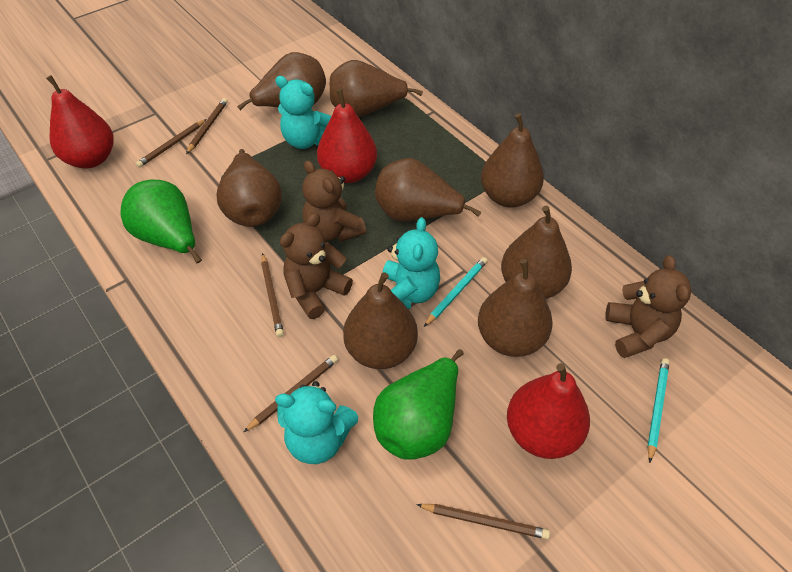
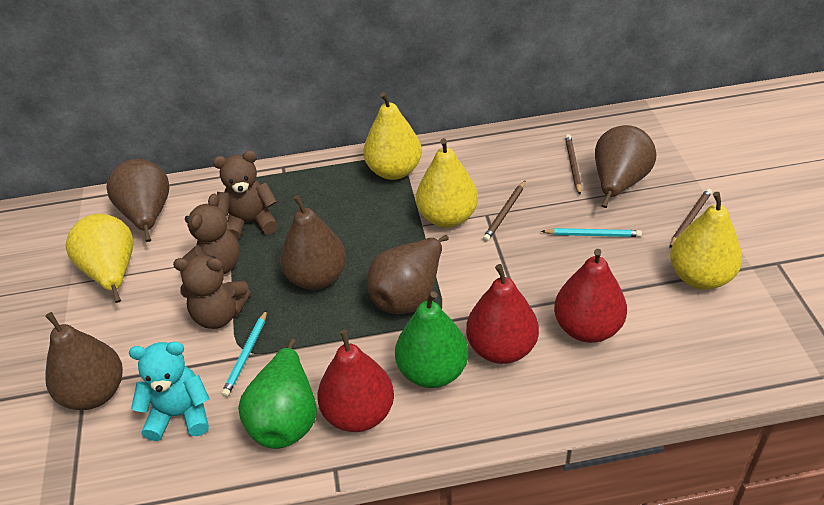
brown pear: 8 -> 5
brown pencil: 5 -> 3
turquoise teddy bear: 3 -> 1
yellow pear: 0 -> 4

